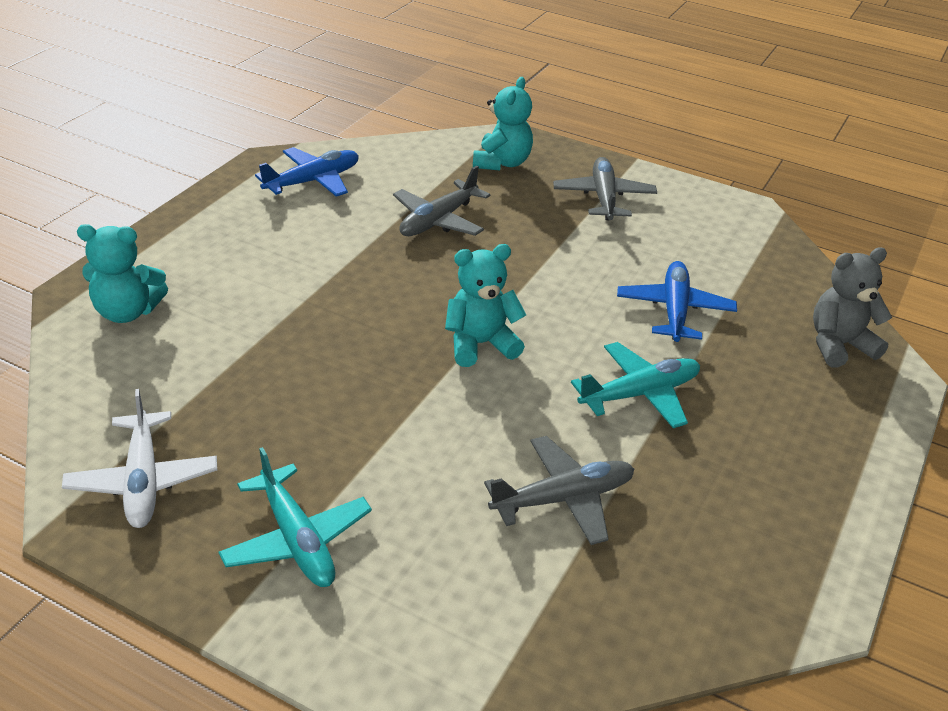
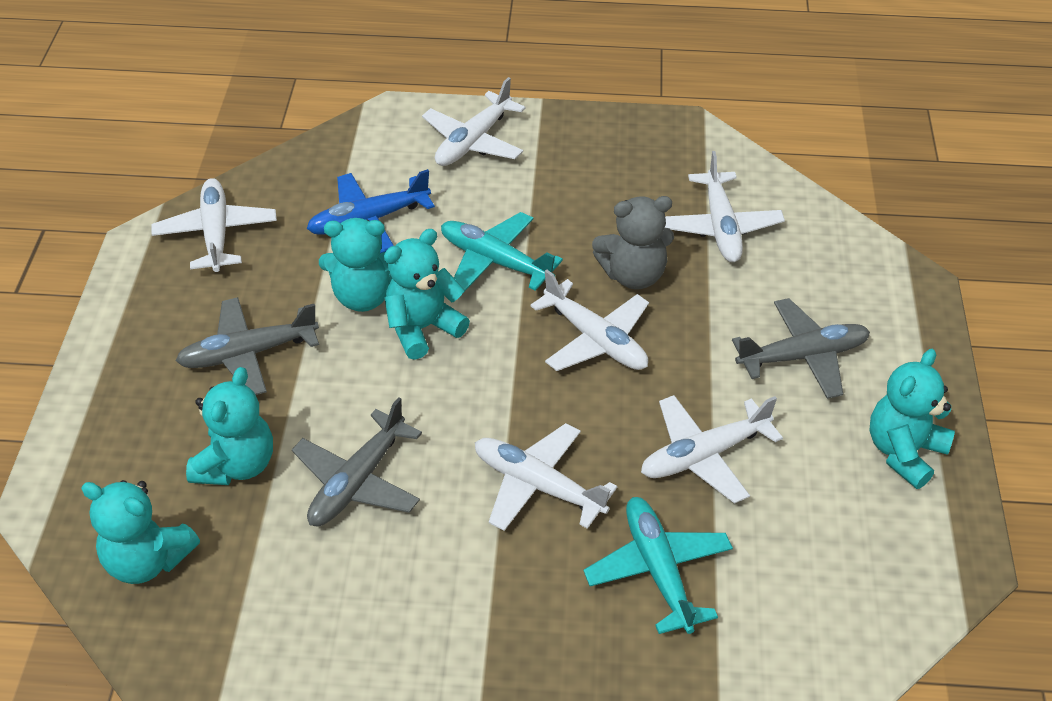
blue plane: 2 -> 1
turquoise teddy bear: 3 -> 5
white plane: 1 -> 6

